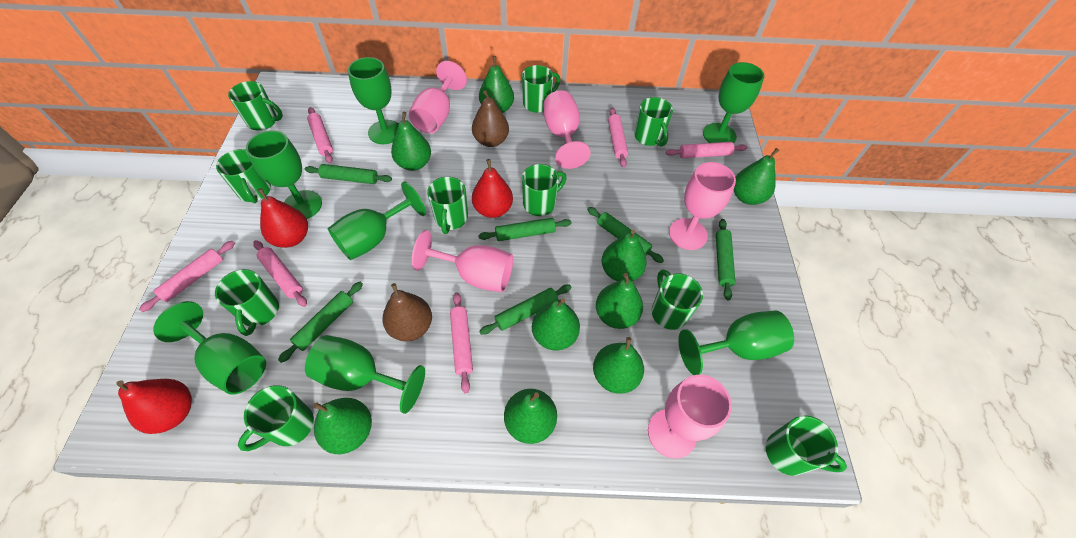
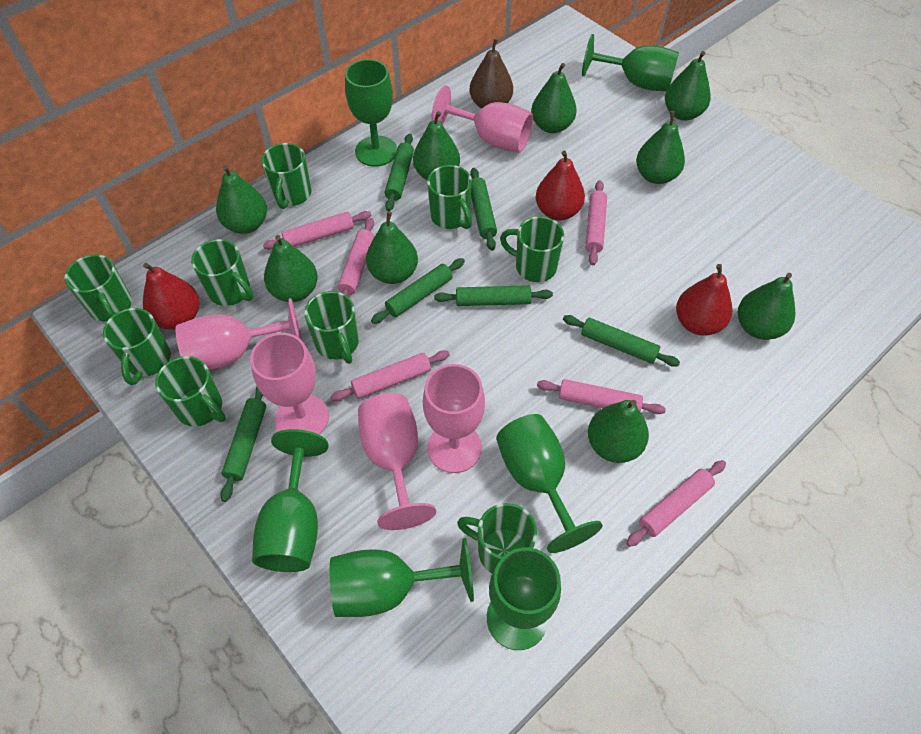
brown pear: 2 -> 1
green goblet: 7 -> 6
green mug: 10 -> 9

